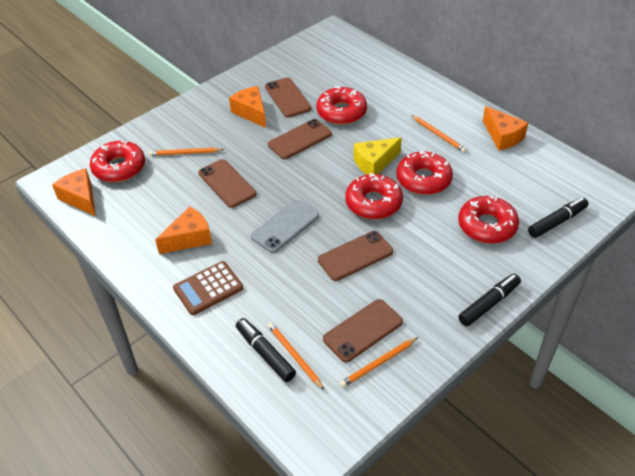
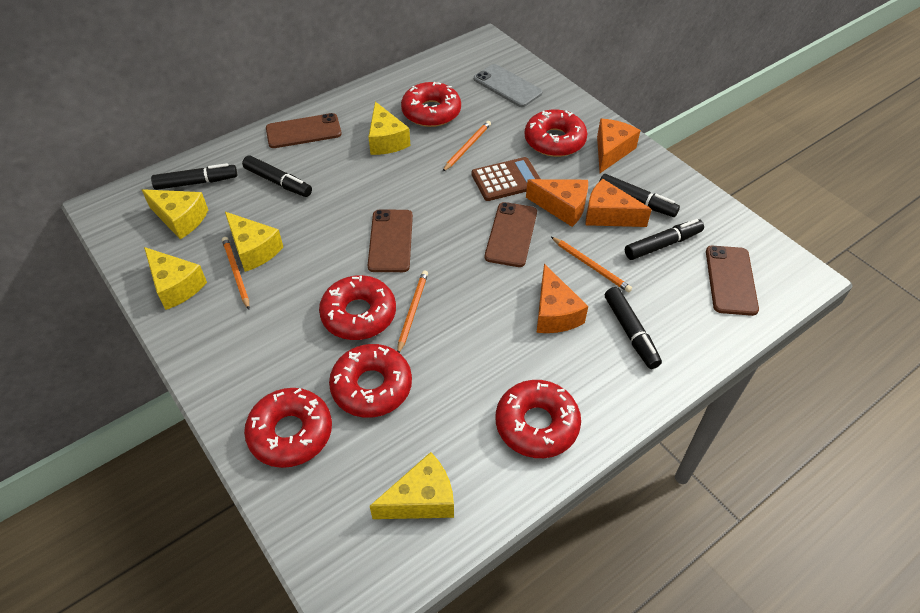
black marker: 3 -> 5
brown phone: 5 -> 4
red donut: 5 -> 6
yellow cheese: 1 -> 5

